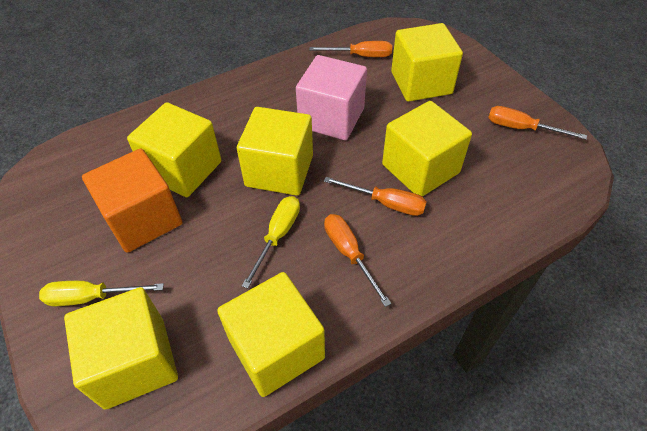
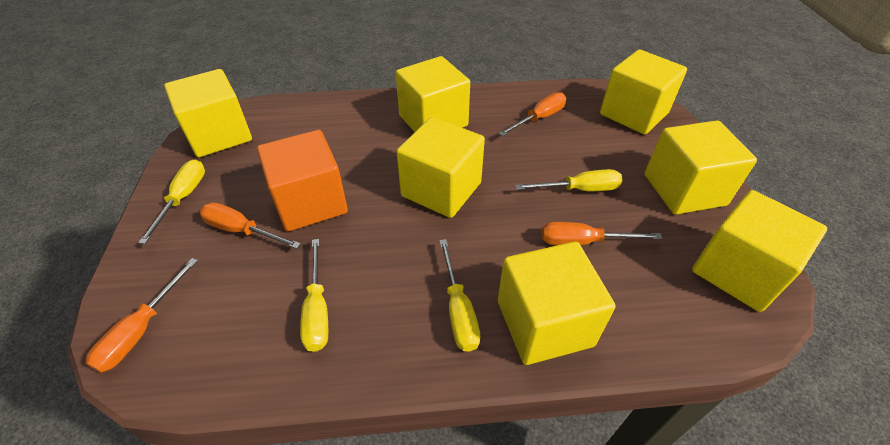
pink cube: 1 -> 0
yellow cube: 6 -> 7
yellow screwdriver: 2 -> 4

